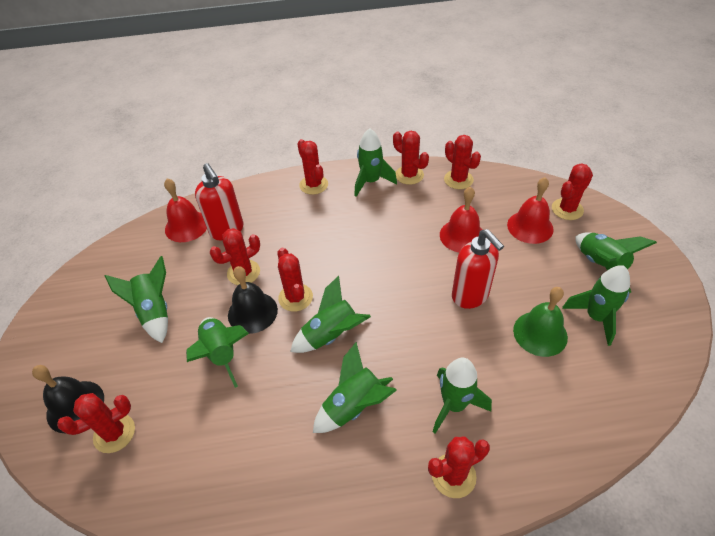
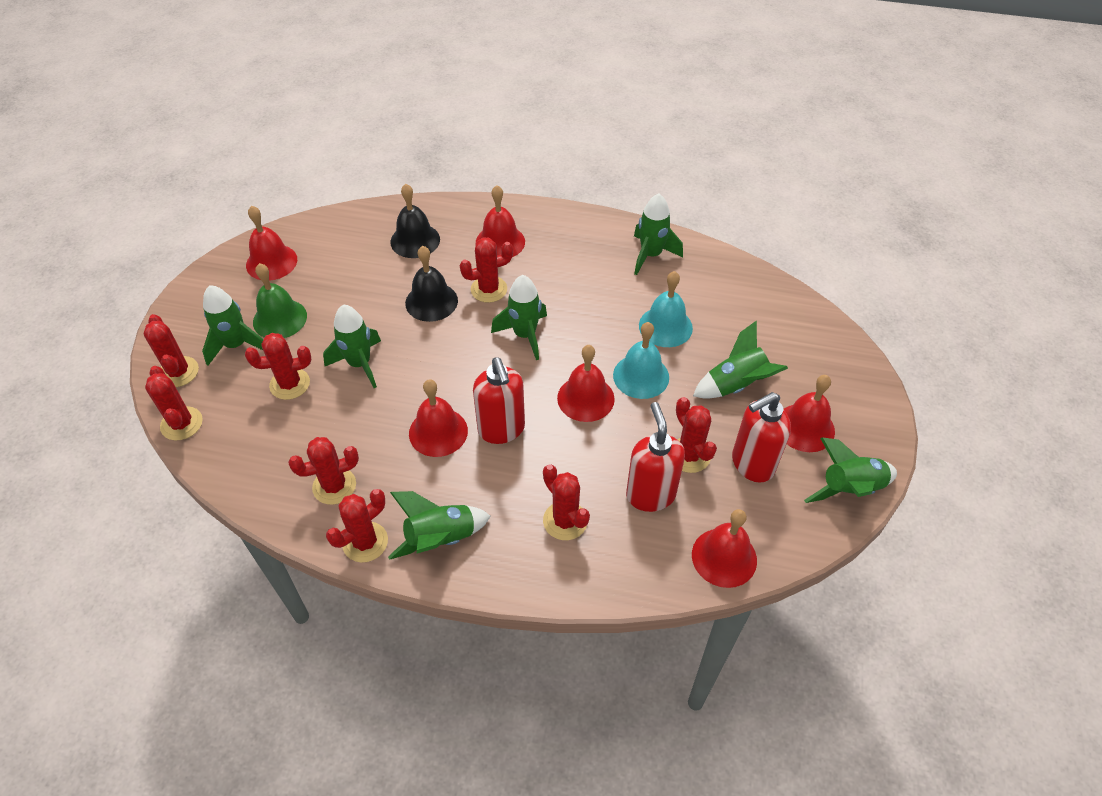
green rocket: 8 -> 7
red bell: 3 -> 6
red soap dispenser: 2 -> 3
turquoise bell: 0 -> 2

